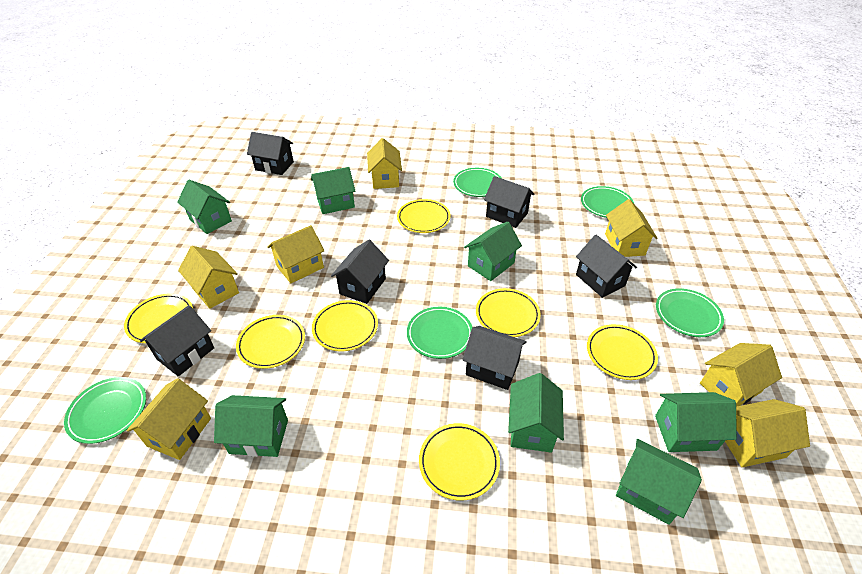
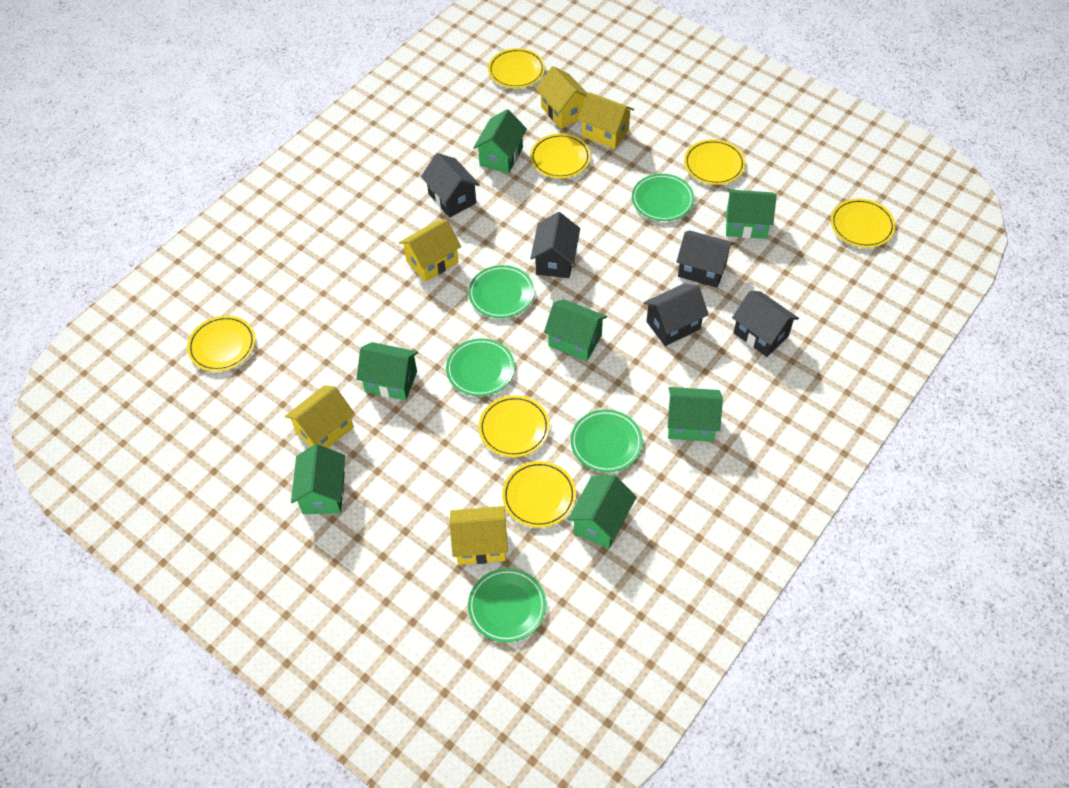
black house: 6 -> 5
yellow house: 7 -> 5

